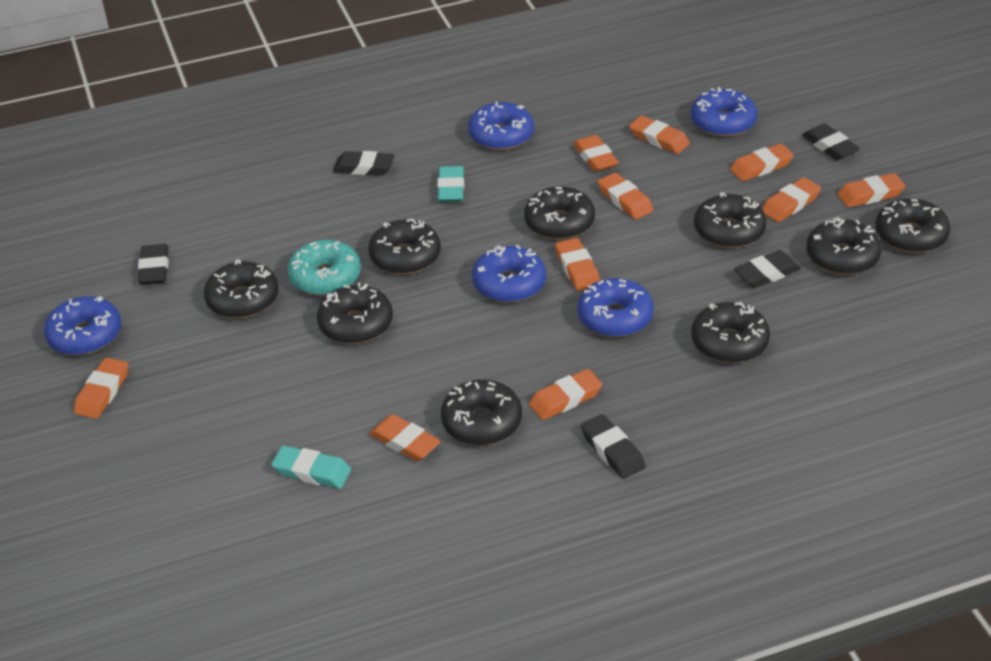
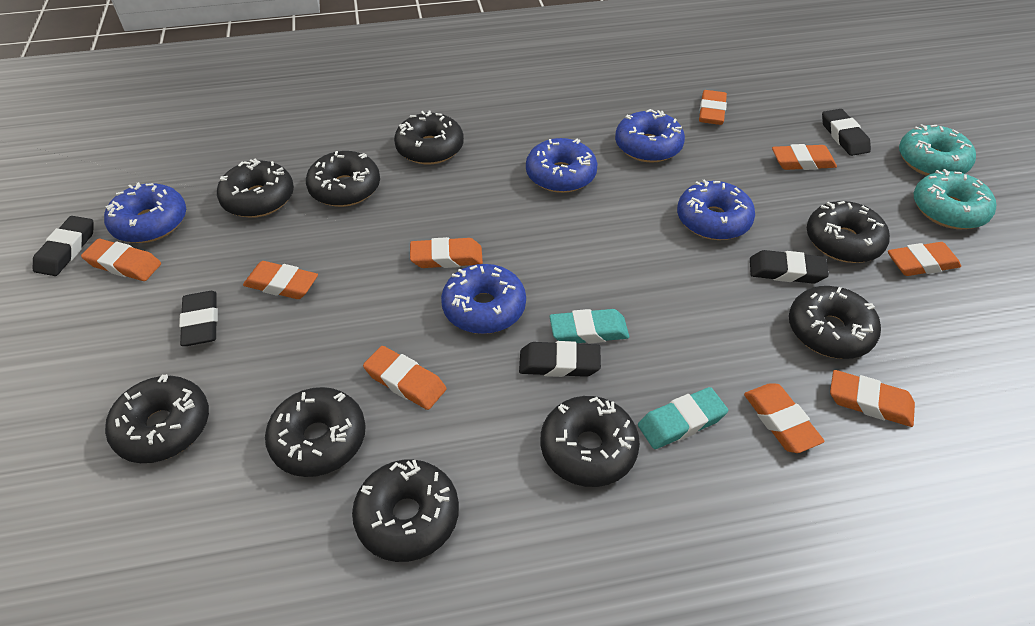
orange eraser: 10 -> 9
turquoise donut: 1 -> 2

